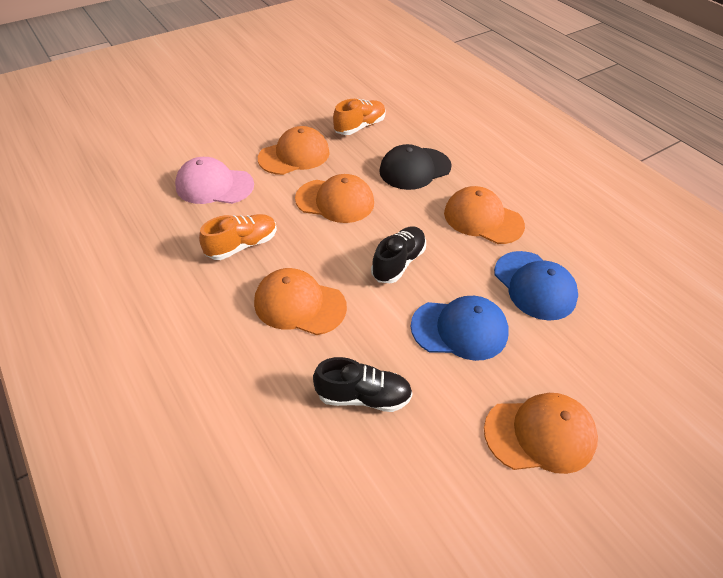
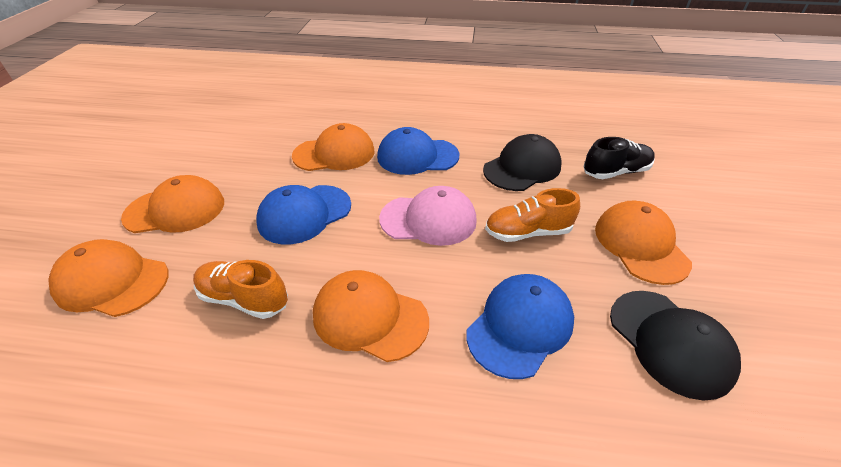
black cap: 1 -> 2
black shoe: 2 -> 1
blue cap: 2 -> 3

